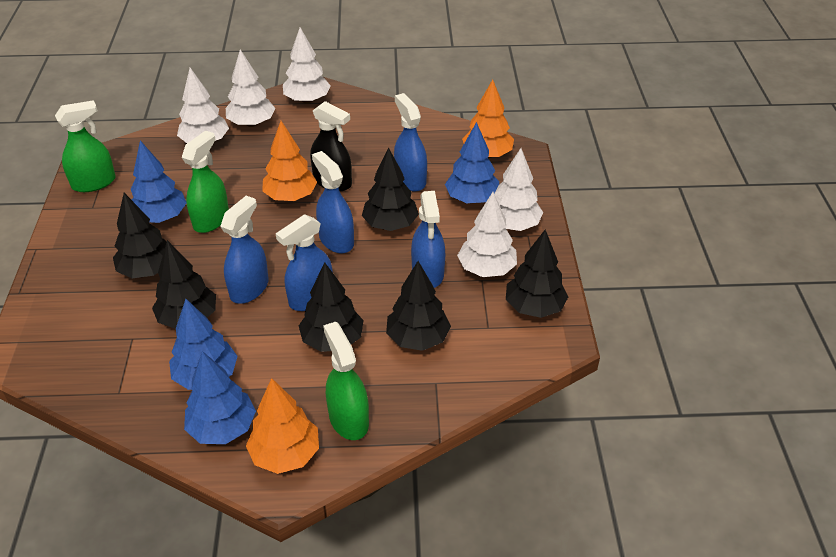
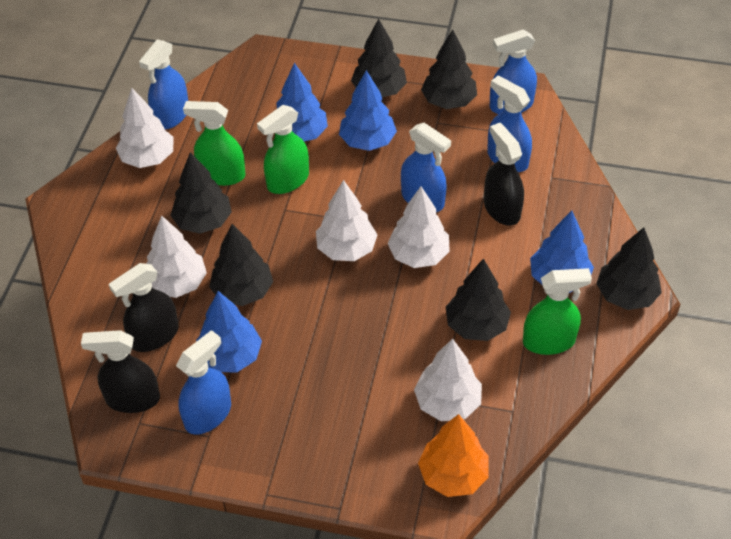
black spray bottle: 1 -> 3
orange tree: 3 -> 1

